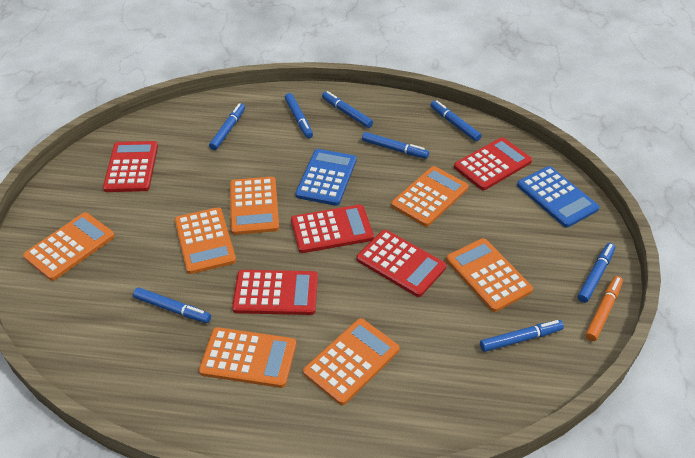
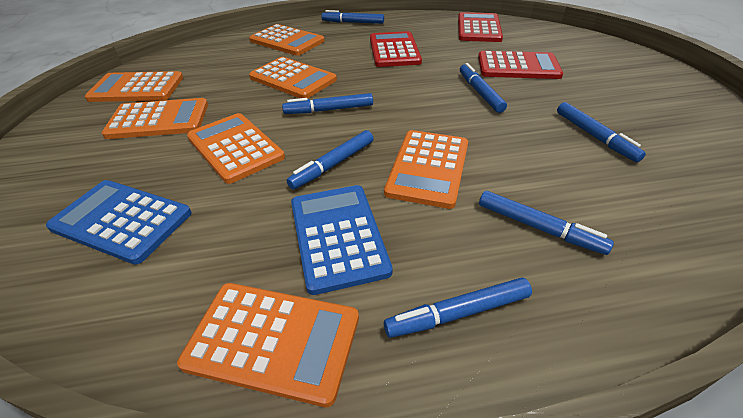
blue marker: 8 -> 7
orange marker: 1 -> 0
red calculator: 5 -> 3

